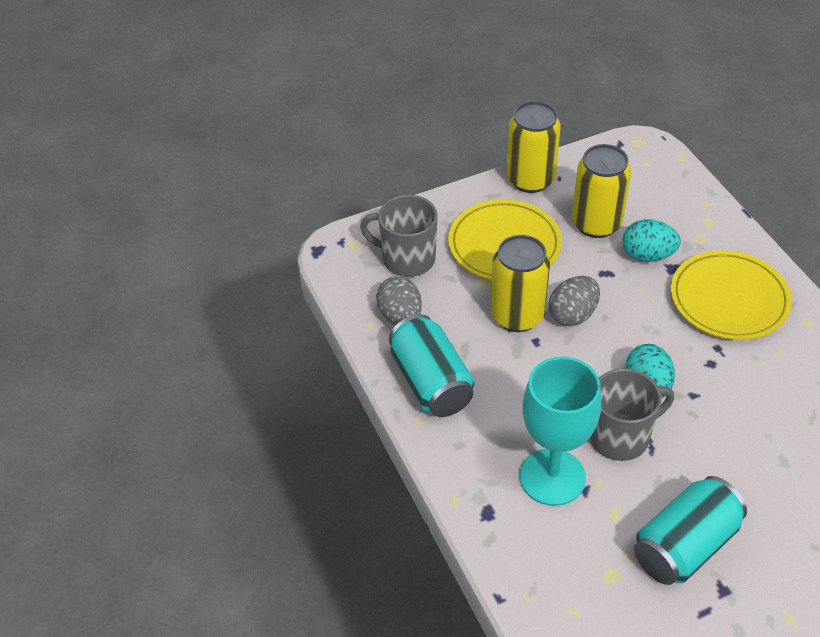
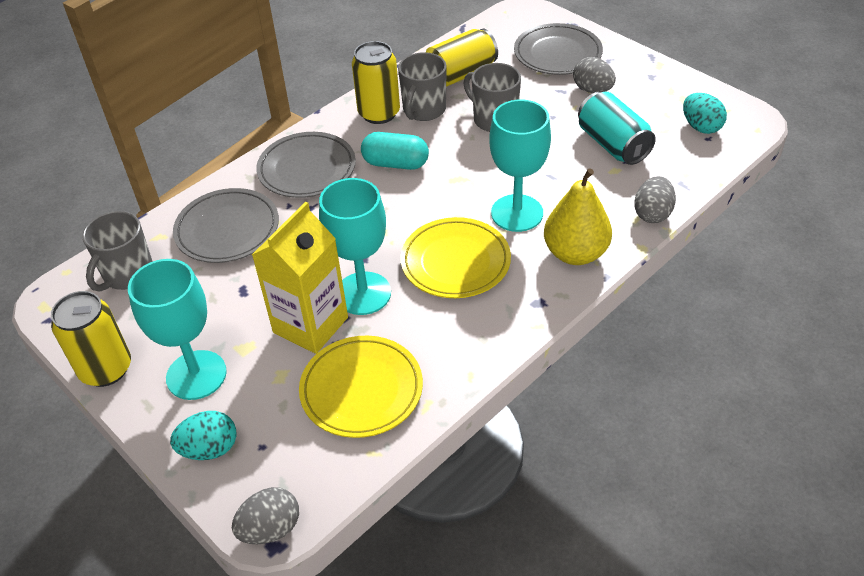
grey egg: 2 -> 3
grey mug: 2 -> 3
grey plate: 0 -> 3
turquoise can: 2 -> 1
turquoise capsule: 0 -> 1
turquoise goblet: 1 -> 3
yellow carton: 0 -> 1
yellow pear: 0 -> 1

